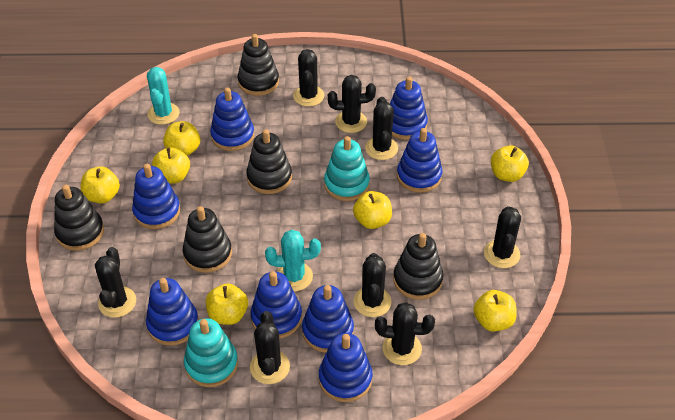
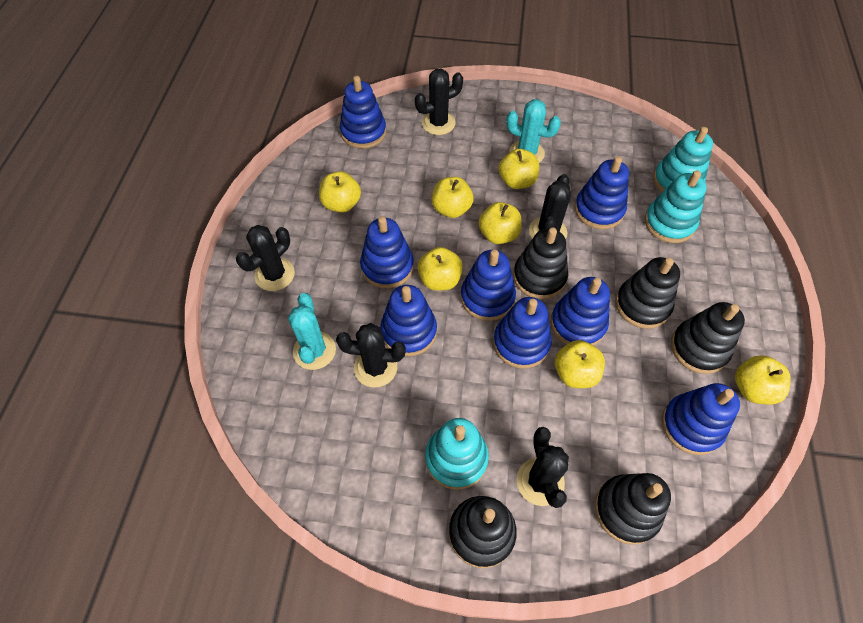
black cactus: 8 -> 5
turquoise stacking toy: 2 -> 3

